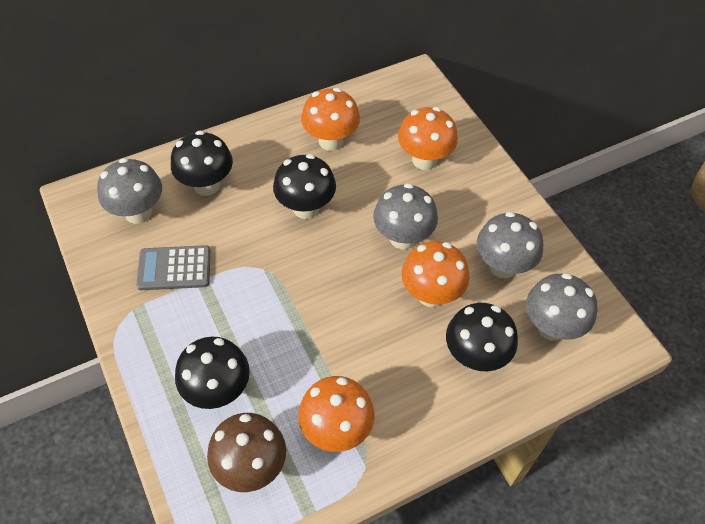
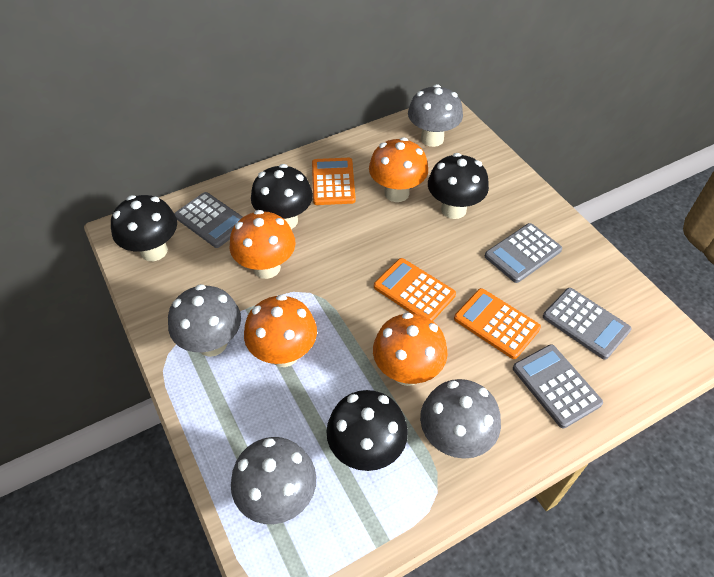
brown mushroom: 1 -> 0
grey calculator: 1 -> 4
orange calculator: 0 -> 3

